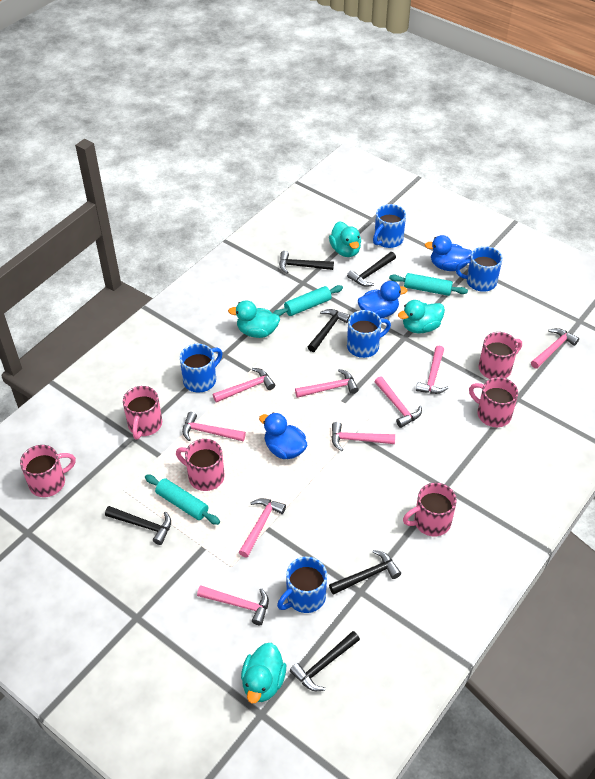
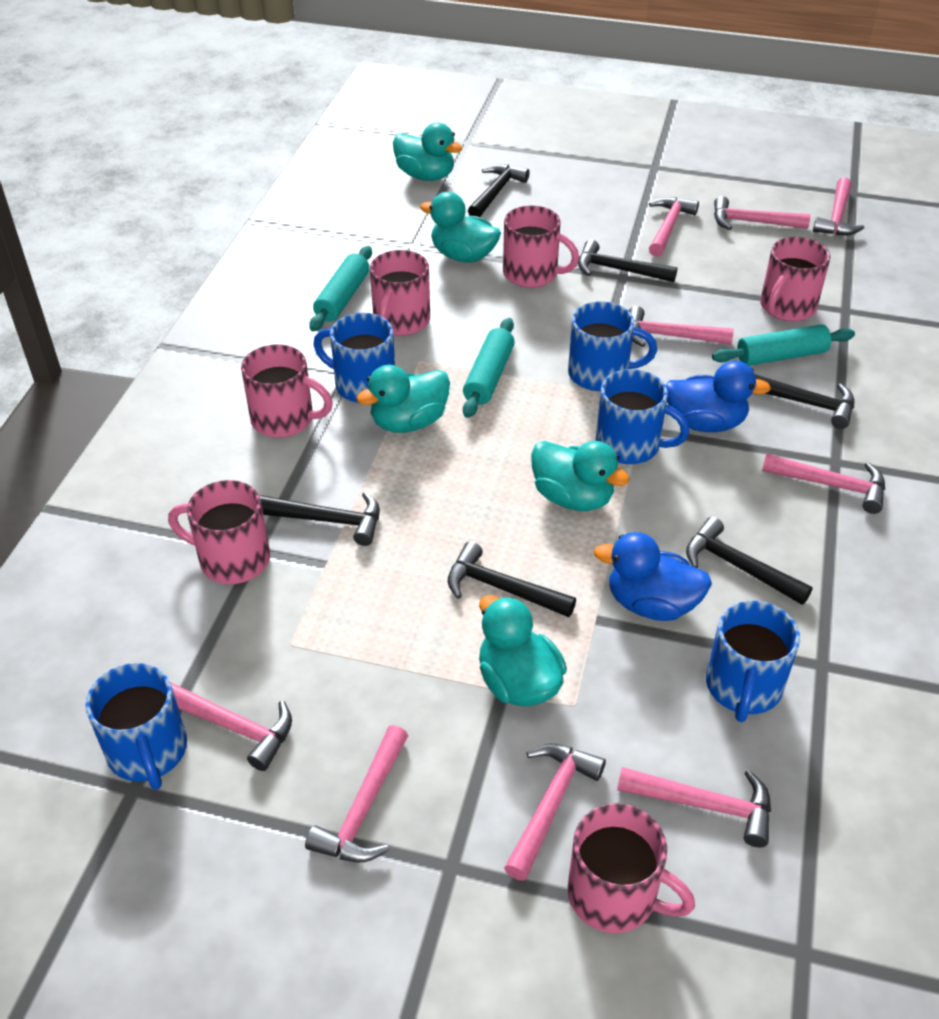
blue duck: 3 -> 2
turquoise duck: 4 -> 5

